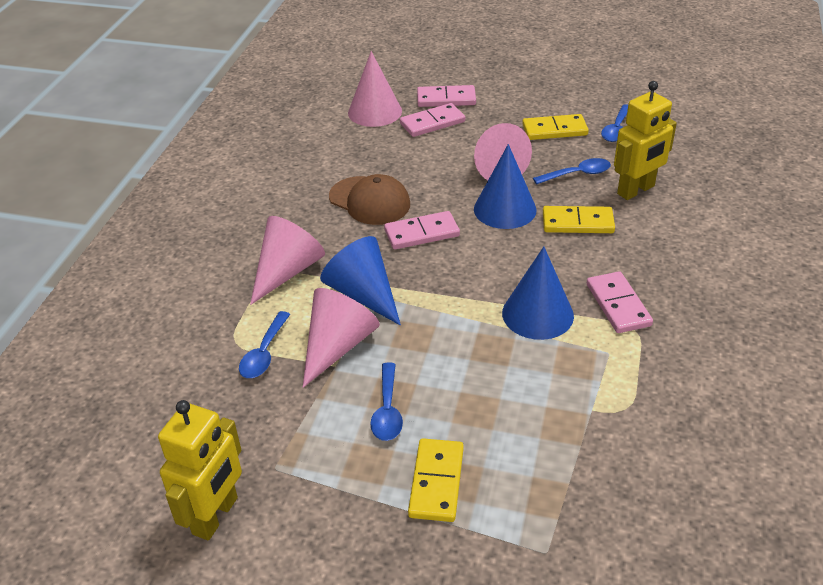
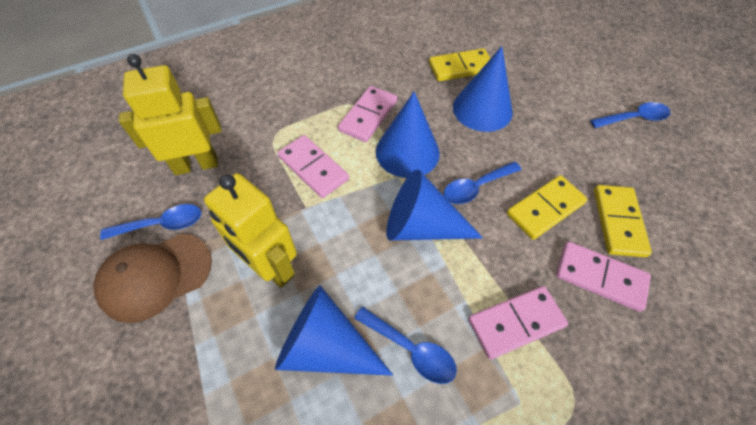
blue cone: 3 -> 4
pink cone: 4 -> 0

